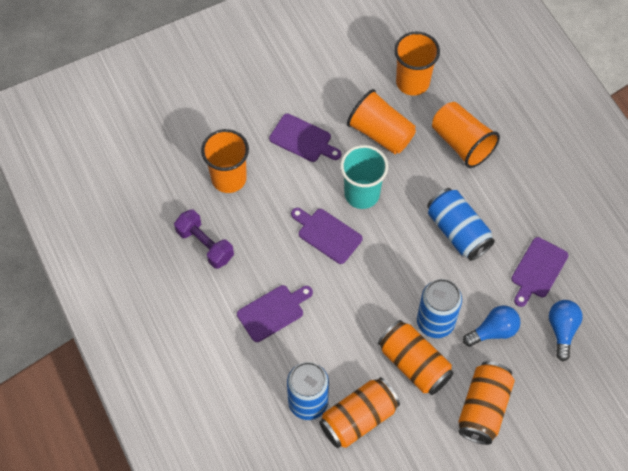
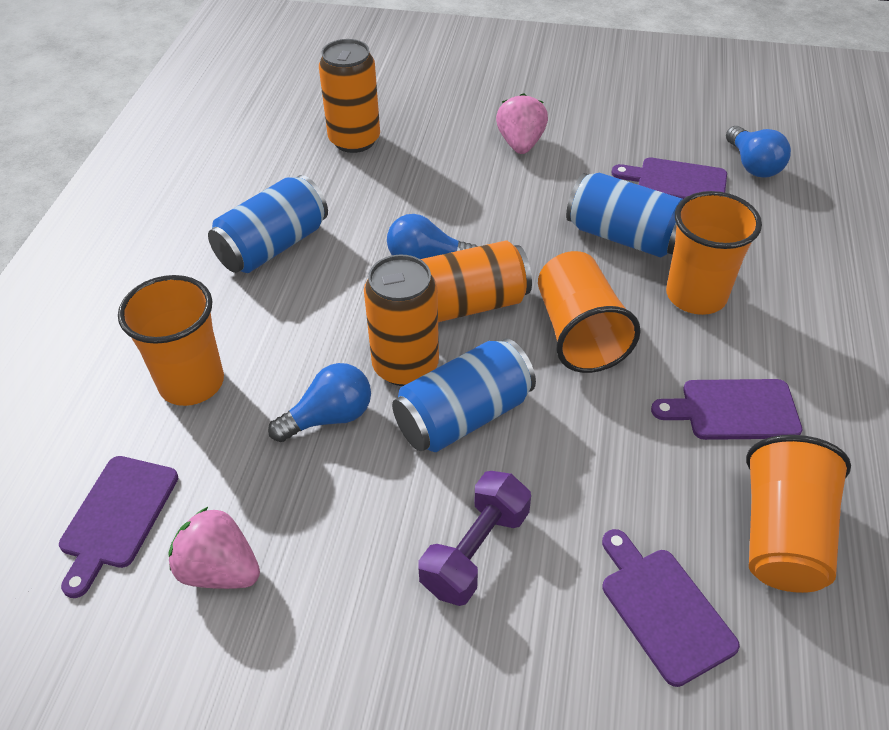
blue light bulb: 2 -> 3
pink strawberry: 0 -> 2
turquoise cup: 1 -> 0

